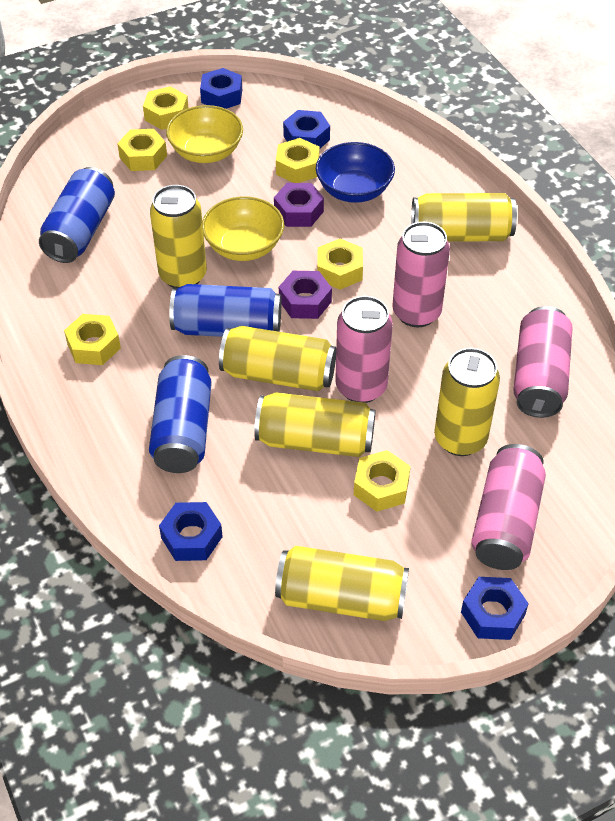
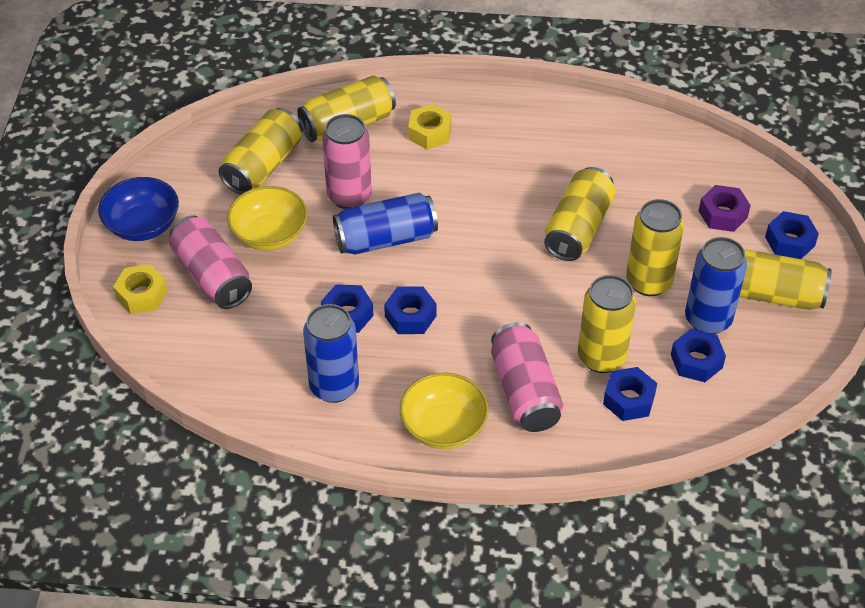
blue nut: 4 -> 5
pink can: 4 -> 3
purple nut: 2 -> 1
yellow nut: 6 -> 2

